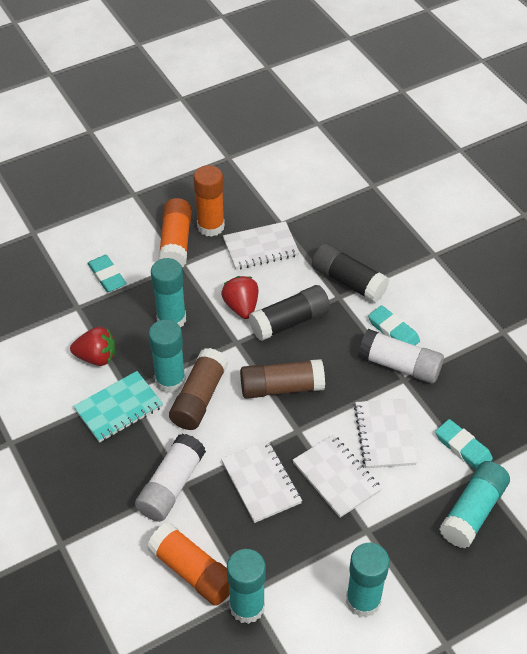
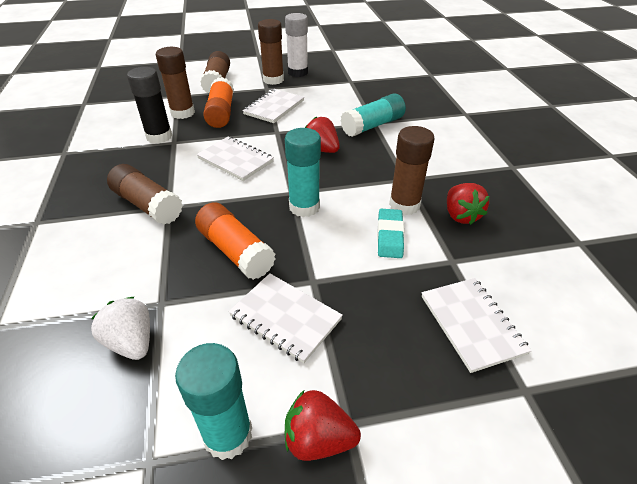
black glue stick: 2 -> 1
brown glue stick: 2 -> 5
orange glue stick: 3 -> 2
red strawberry: 2 -> 3
turquoise eraser: 3 -> 1
turquoise glue stick: 5 -> 3
turquoise notebook: 1 -> 0
white glue stick: 2 -> 1
white strawberry: 0 -> 1

